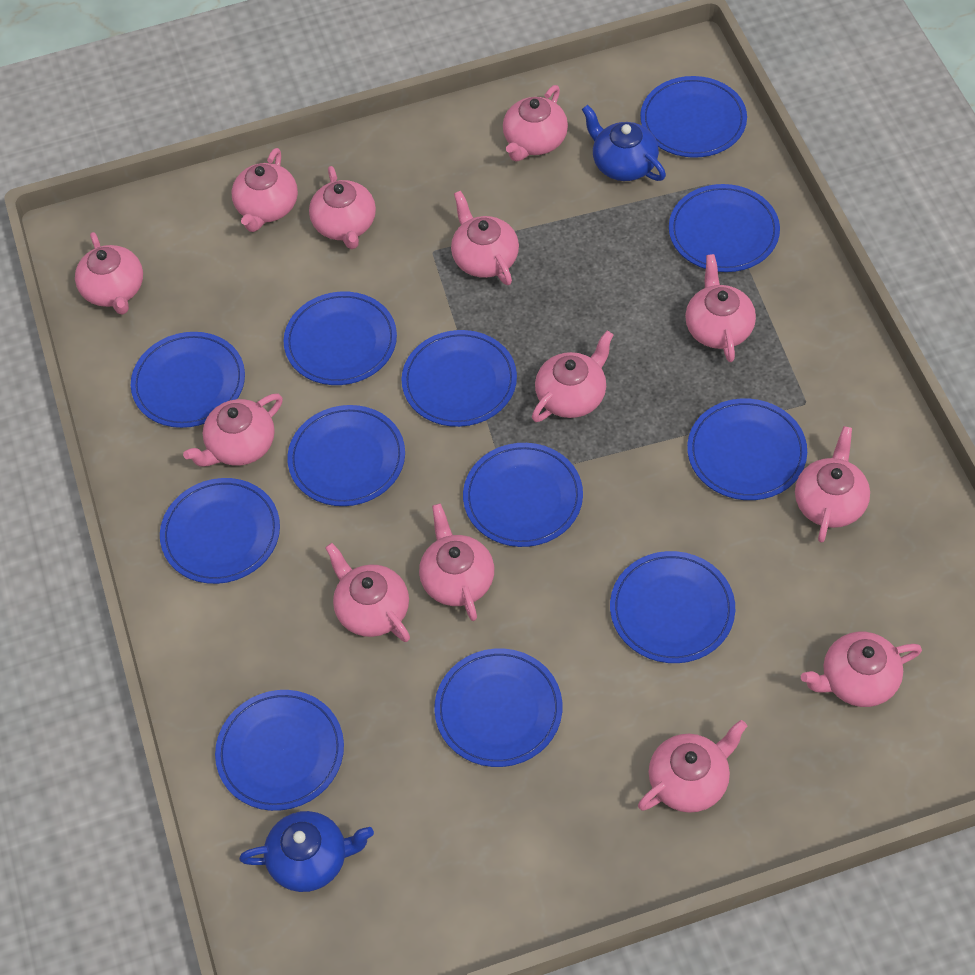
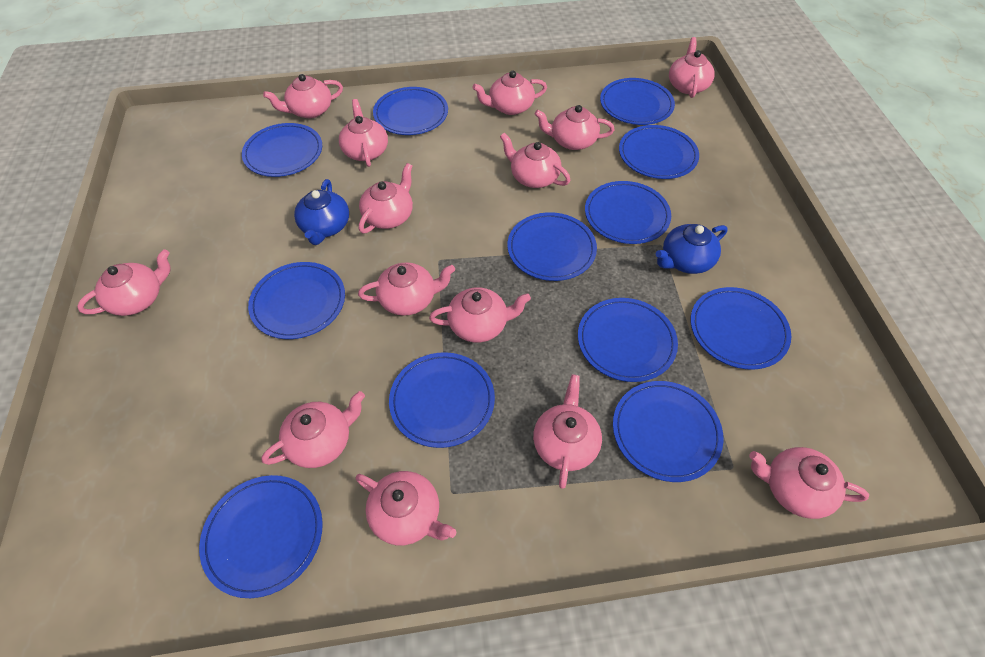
pink teapot: 13 -> 14

